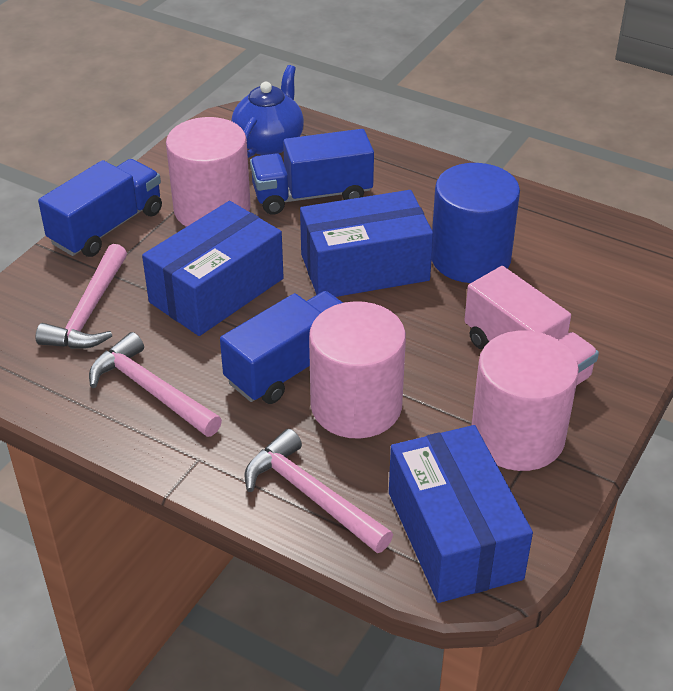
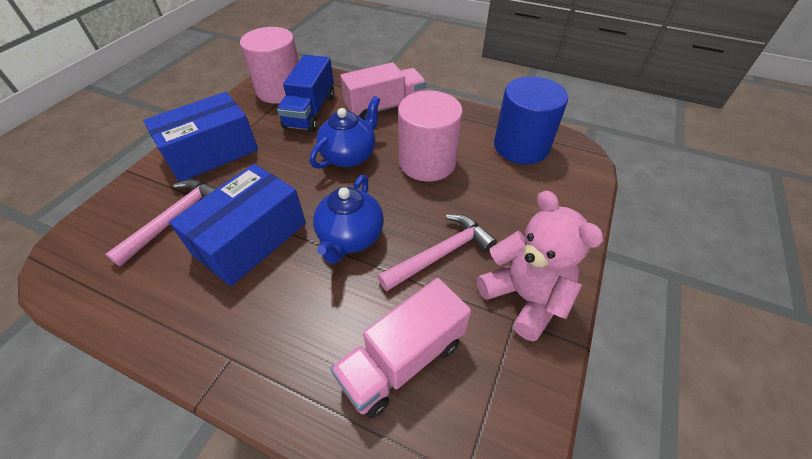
blue box: 3 -> 2
blue teapot: 1 -> 2
blue truck: 3 -> 1
pink cylinder: 3 -> 2
pink hammer: 3 -> 2
pink teddy bear: 0 -> 1
pink truck: 1 -> 2

